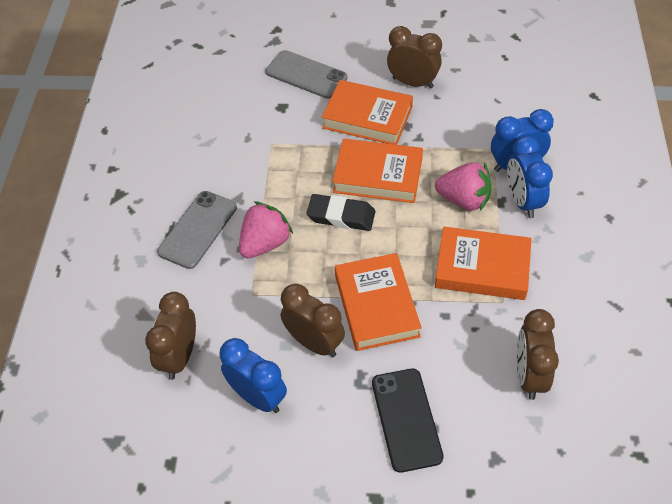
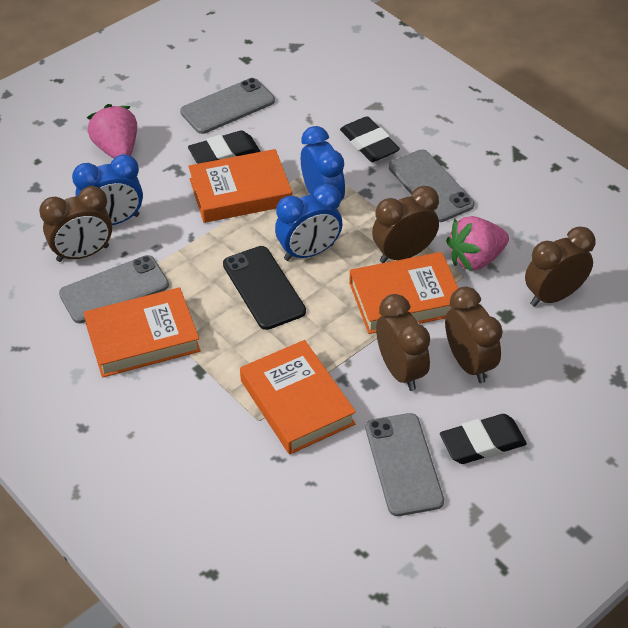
black eraser: 1 -> 3
brown clock: 4 -> 5
grey phone: 2 -> 4

